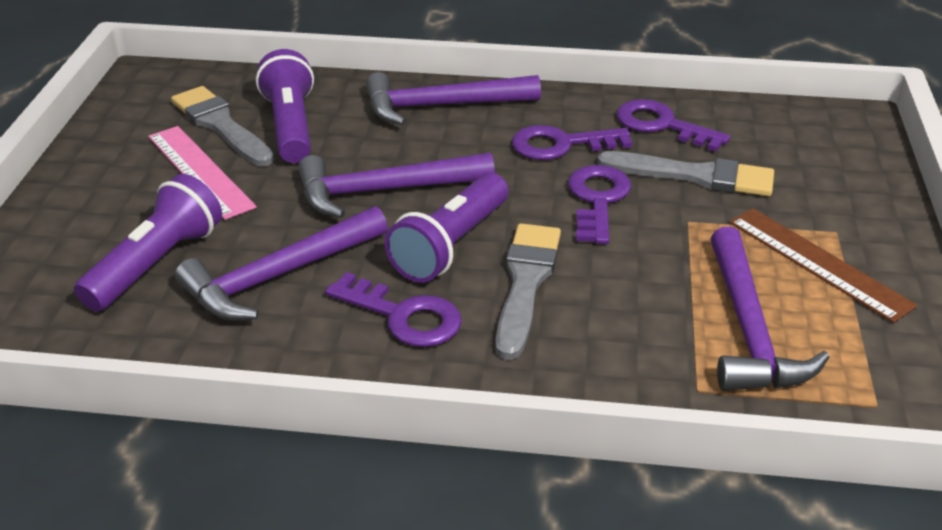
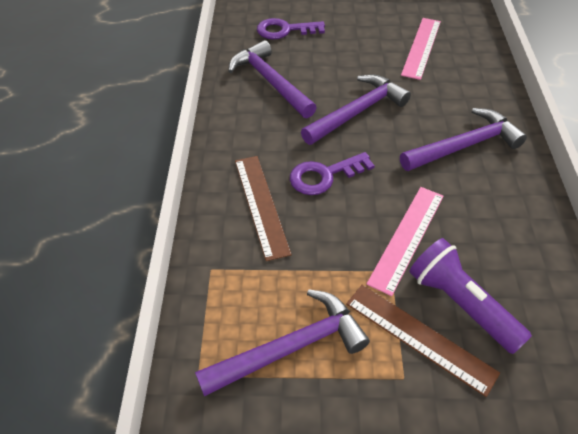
brown ruler: 1 -> 2
grey brush: 3 -> 0
pink ruler: 1 -> 2
purple flashlight: 3 -> 1
purple key: 4 -> 2

